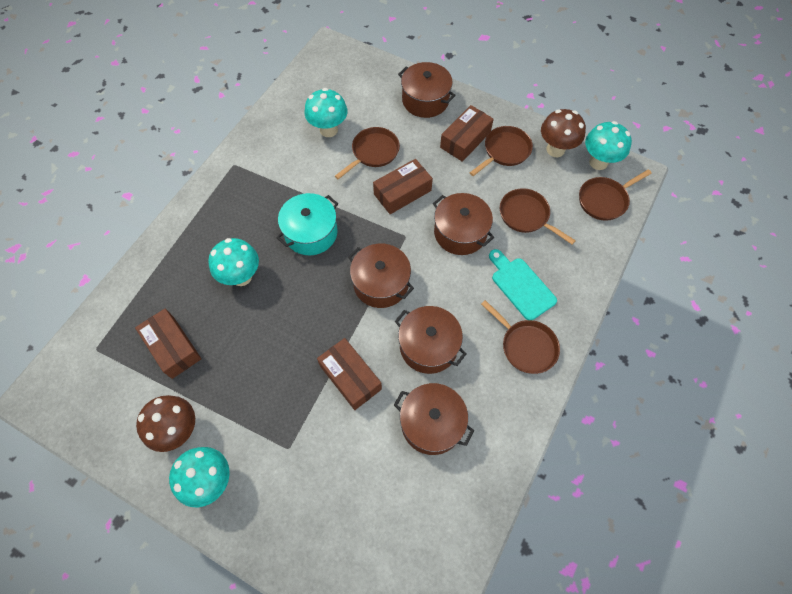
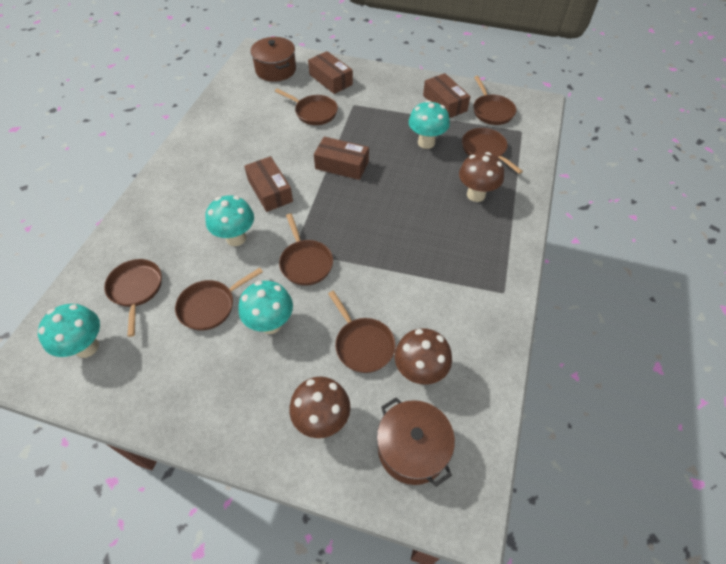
brown mushroom: 2 -> 3
brown pan: 5 -> 7
brown pot: 5 -> 2
turquoise cutting board: 1 -> 0
turquoise pot: 1 -> 0

